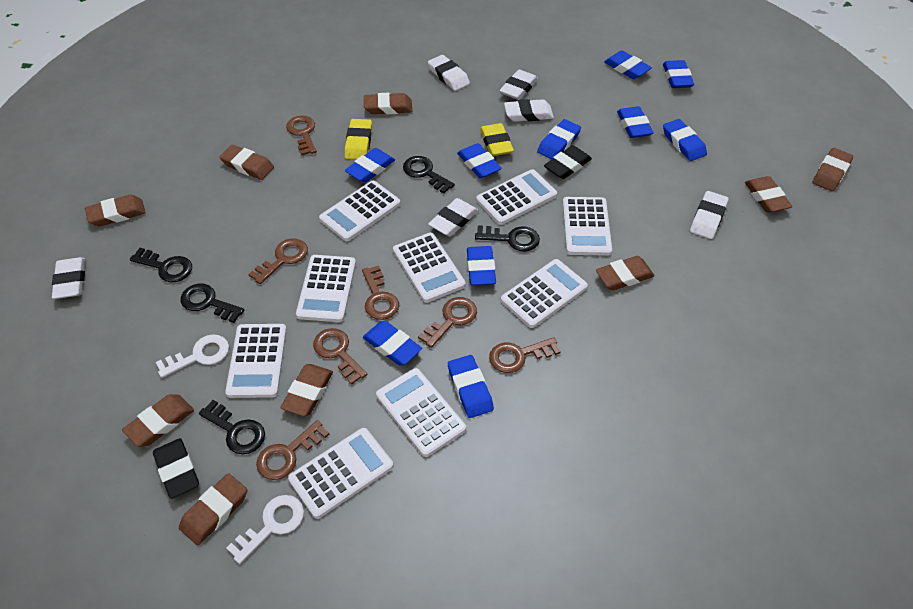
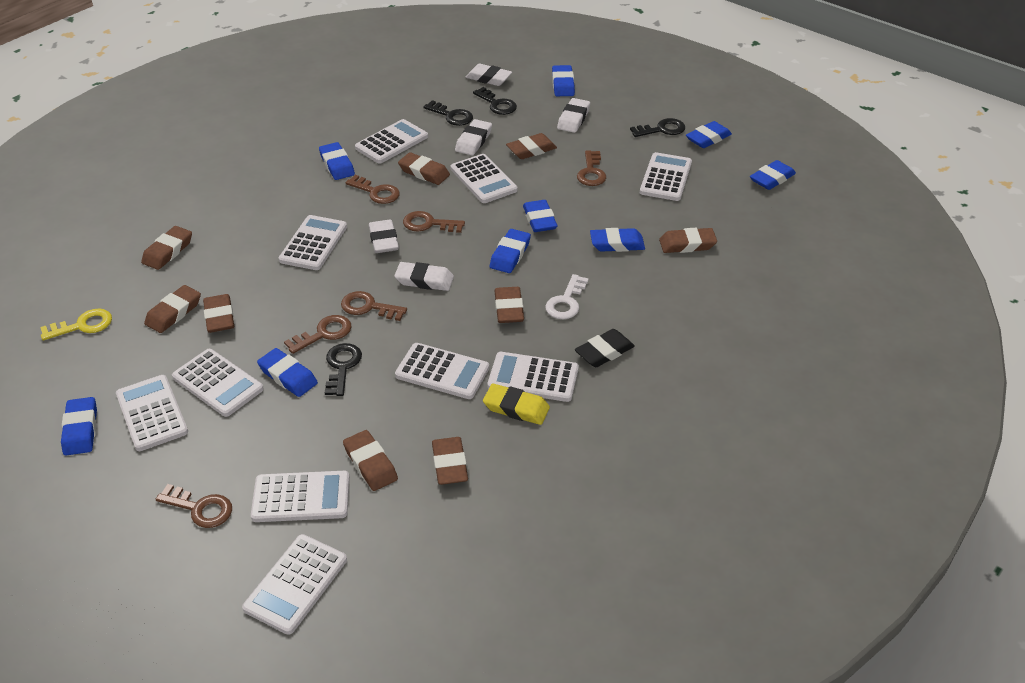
black eraser: 2 -> 1
black key: 5 -> 4
blue eraser: 10 -> 9
brown key: 7 -> 6
white calculator: 9 -> 10
white eraser: 6 -> 5
white key: 2 -> 1
yellow eraser: 2 -> 1
yellow key: 0 -> 1

